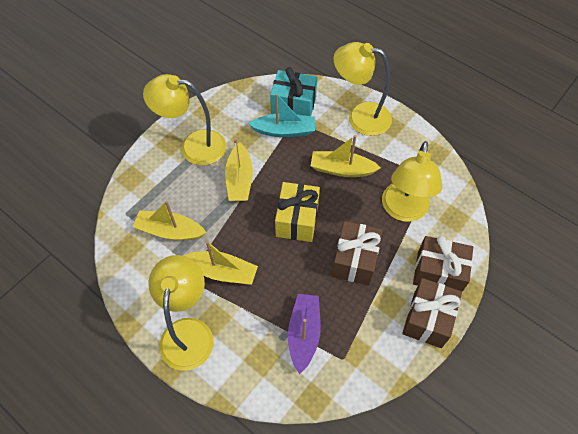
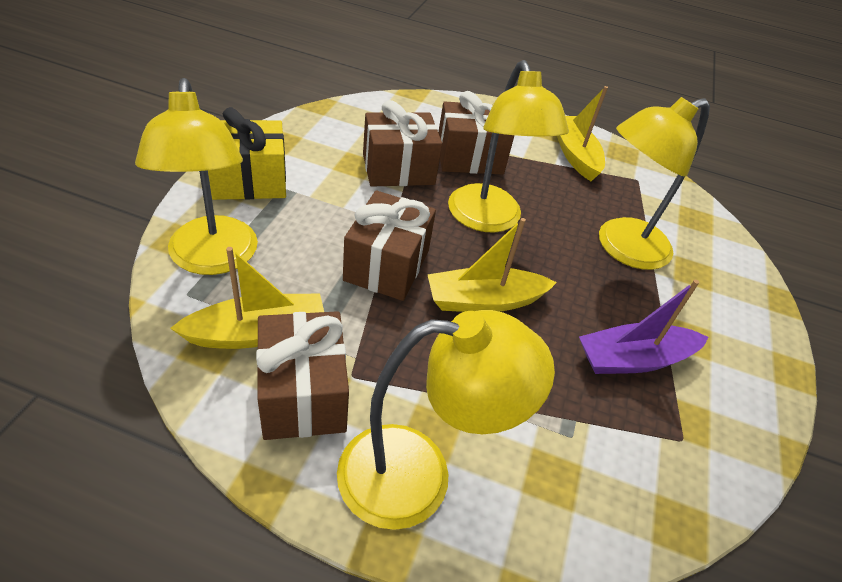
brown gift: 3 -> 4
turquoise boat: 1 -> 0
turquoise gift: 1 -> 0
yellow boat: 4 -> 3

